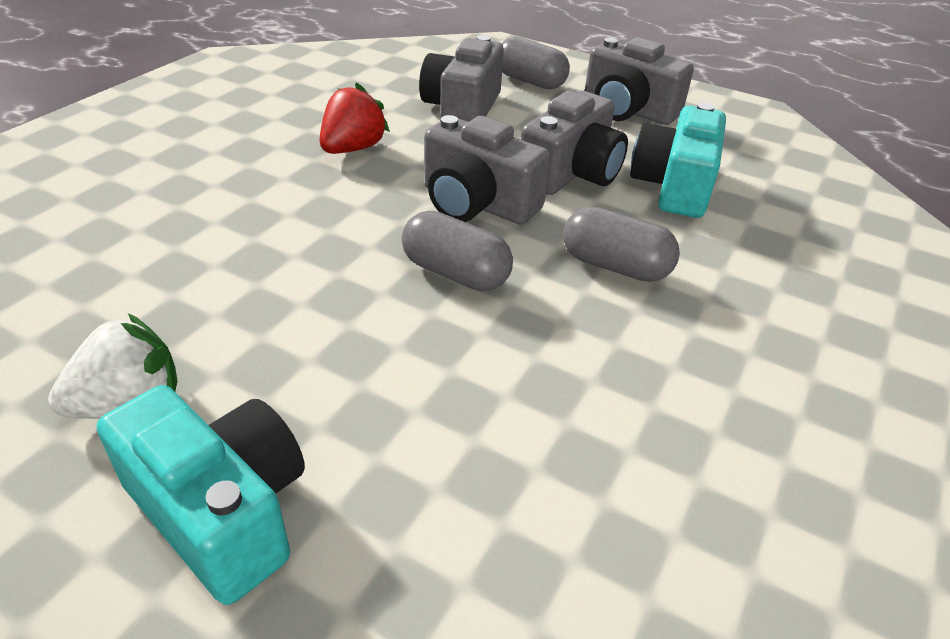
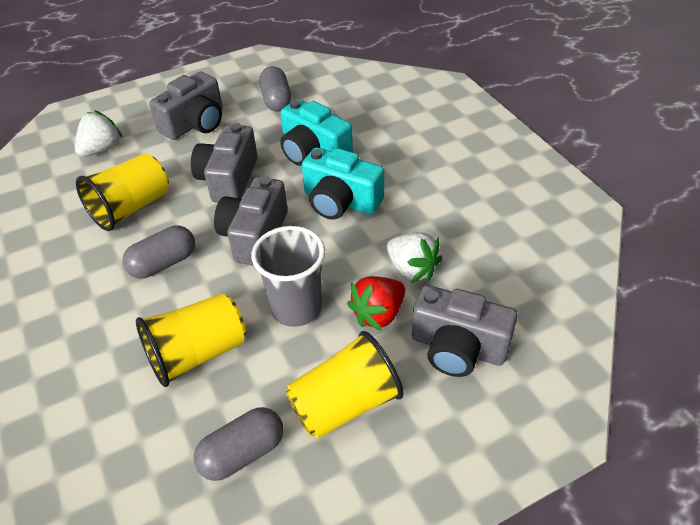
grey cup: 0 -> 1
white strawberry: 1 -> 2
yellow cup: 0 -> 3

